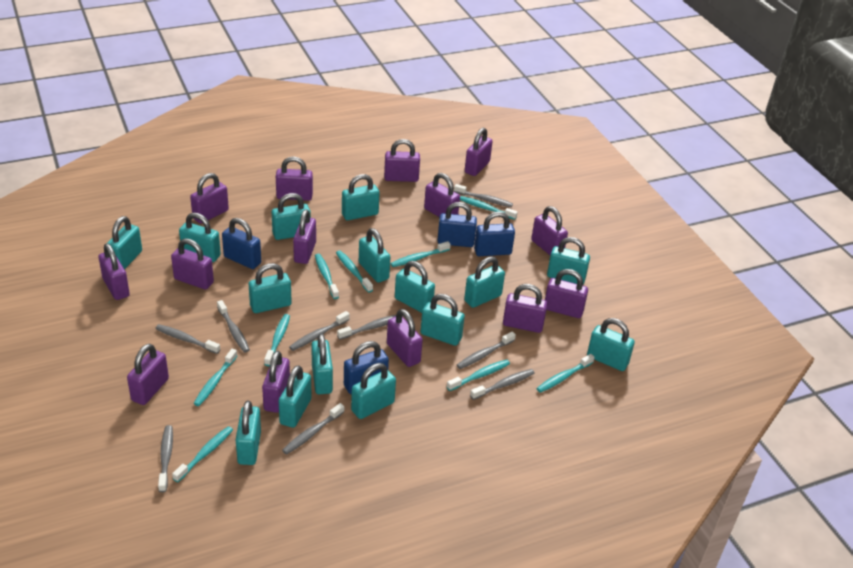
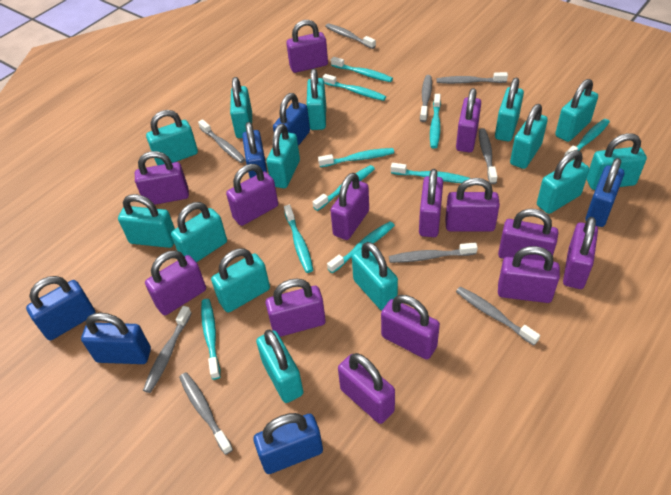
blue padlock: 4 -> 6
turquoise padlock: 15 -> 14
turquoise toothbrush: 9 -> 10

